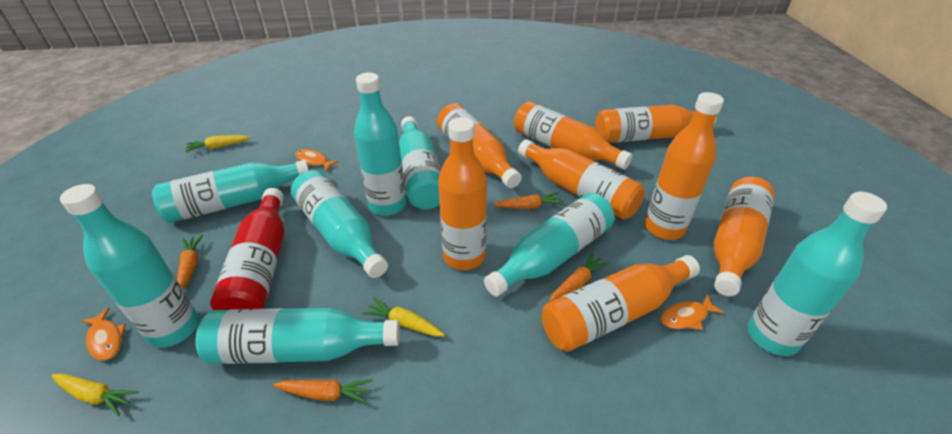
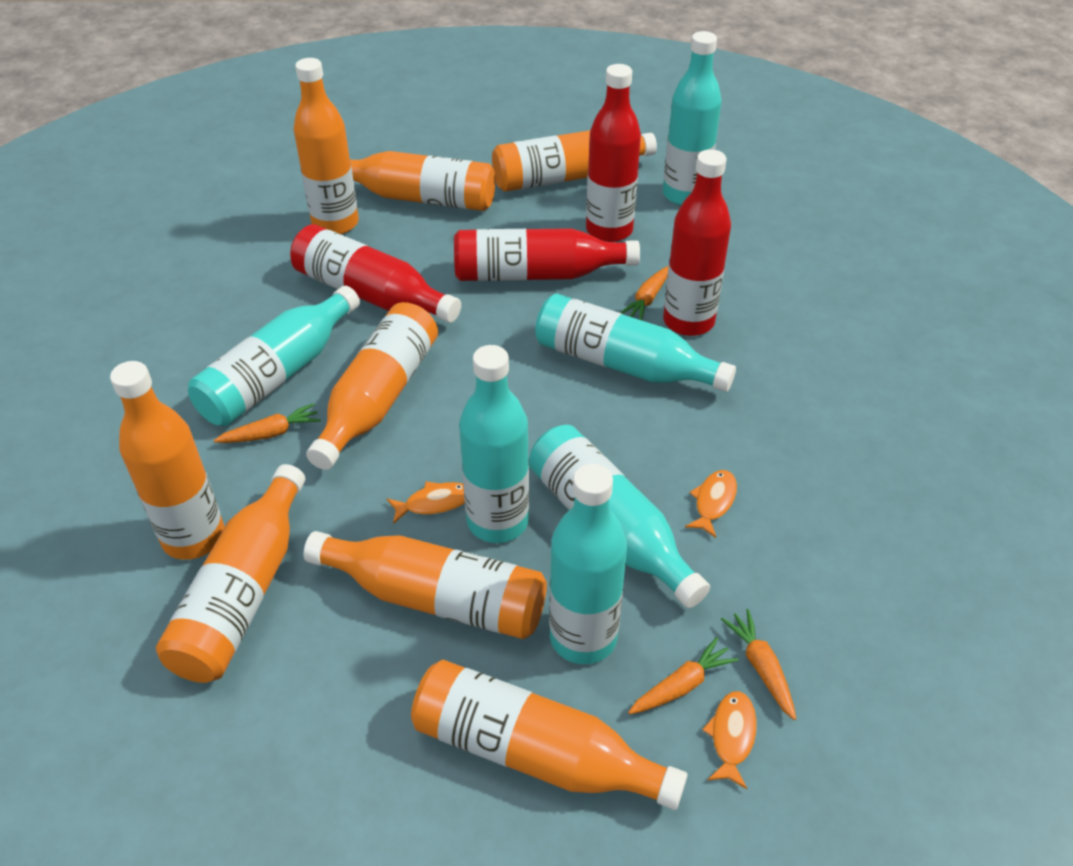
red bottle: 1 -> 4
turquoise bottle: 8 -> 6
yellow carrot: 3 -> 0

